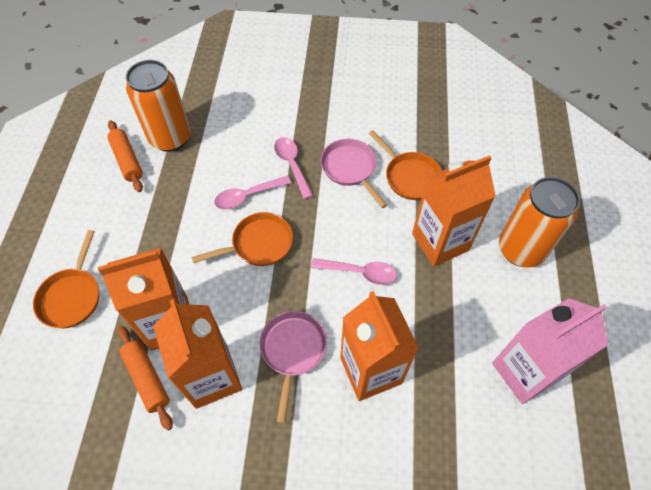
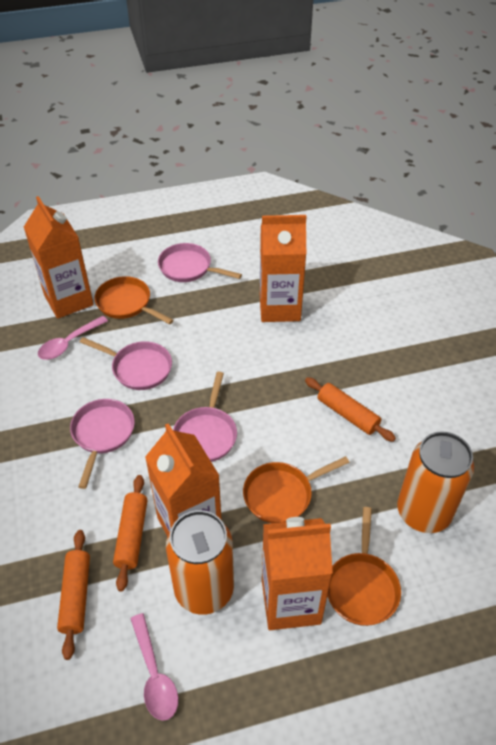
orange rolling pin: 2 -> 3
pink carton: 1 -> 0
pink pan: 2 -> 4
pink spoon: 3 -> 2

